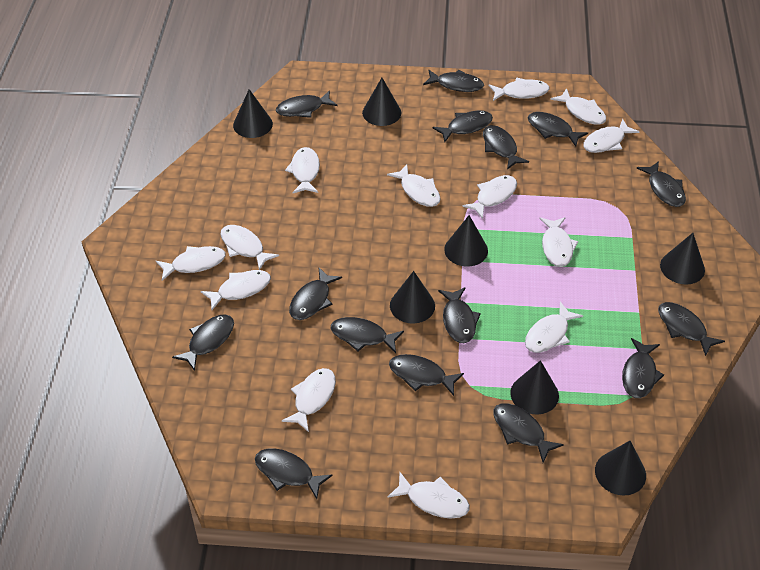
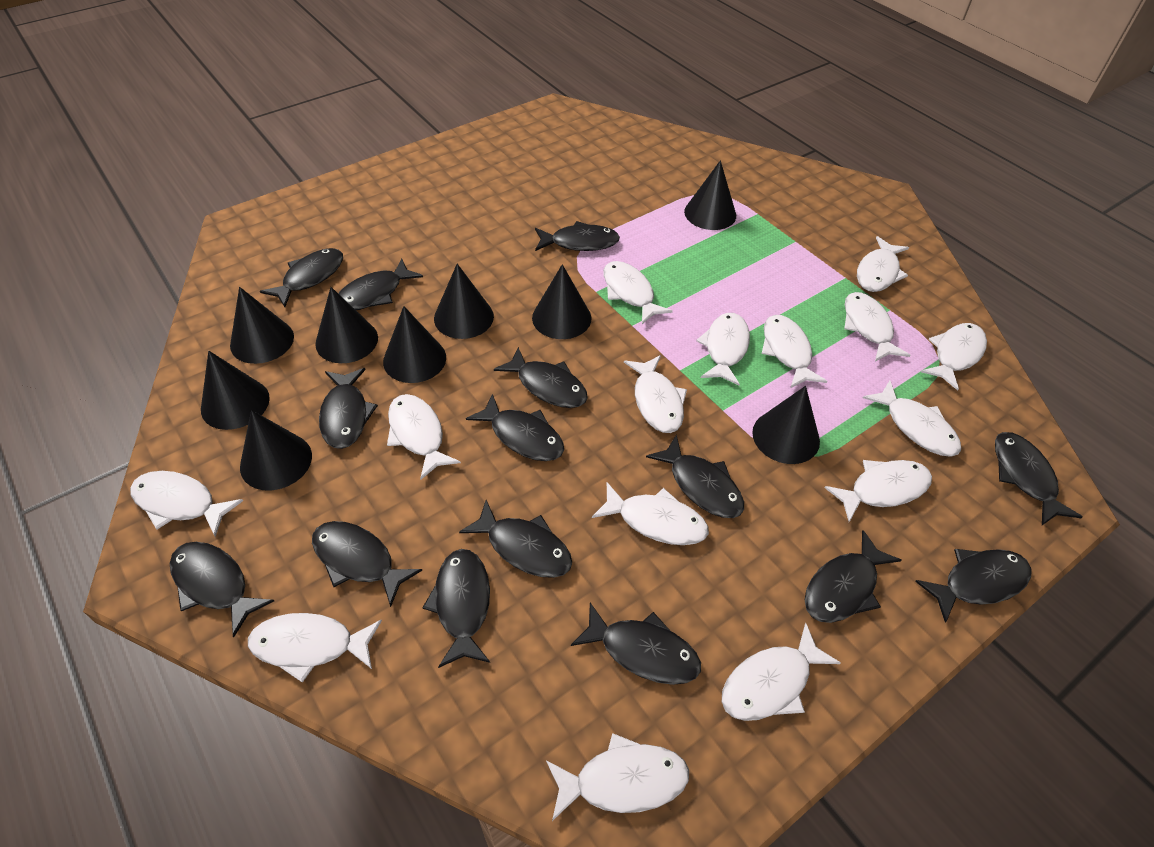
black cone: 7 -> 9
white fish: 13 -> 15

